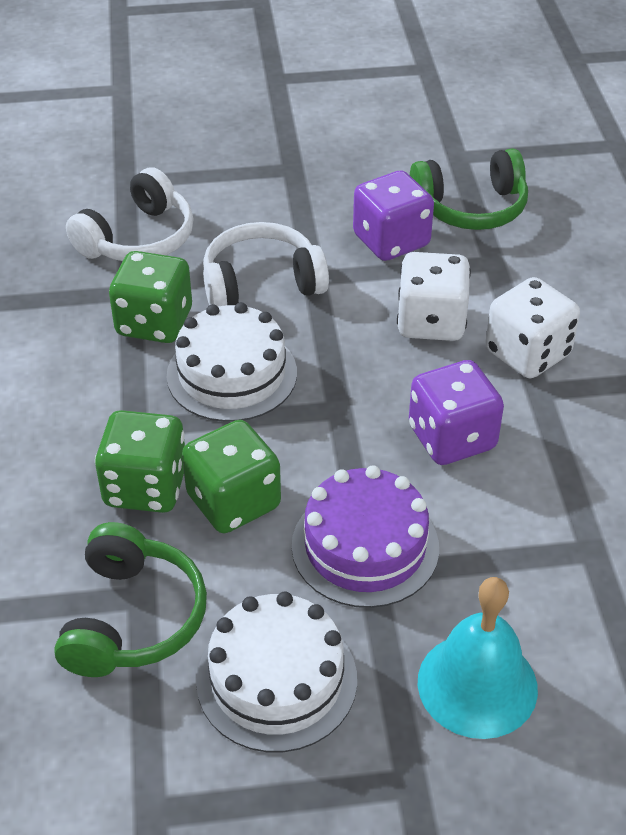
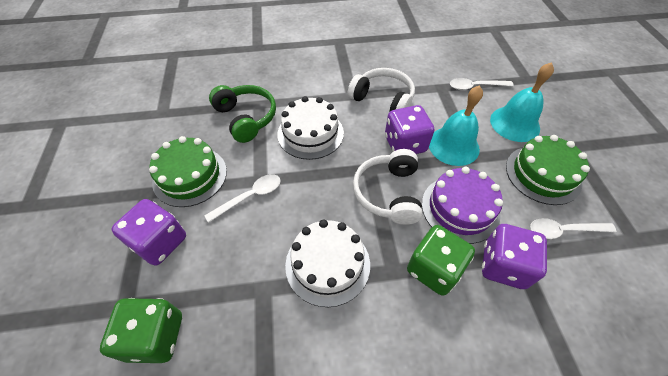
green cake: 0 -> 2
green dice: 3 -> 2
green headphones: 2 -> 1
purple dice: 2 -> 3
turquoise bell: 1 -> 2
white dice: 2 -> 0
white spoon: 0 -> 3

